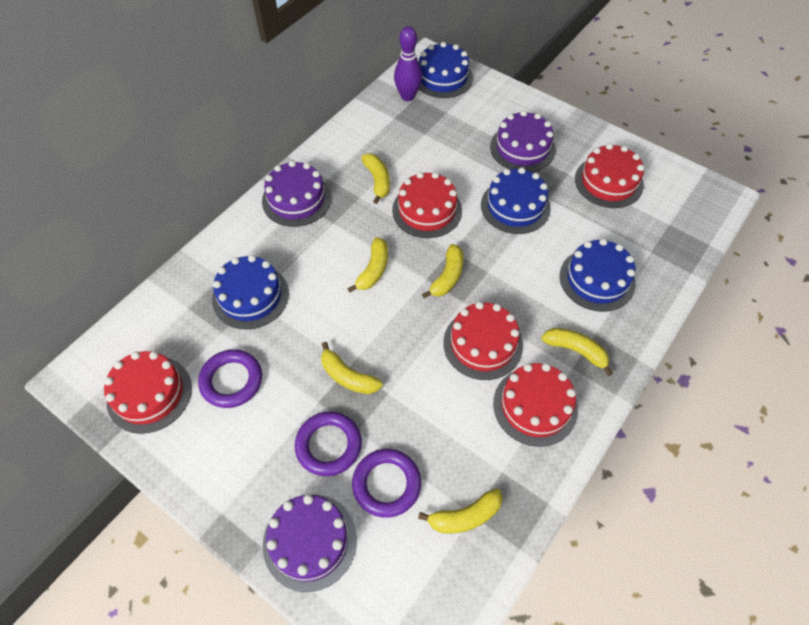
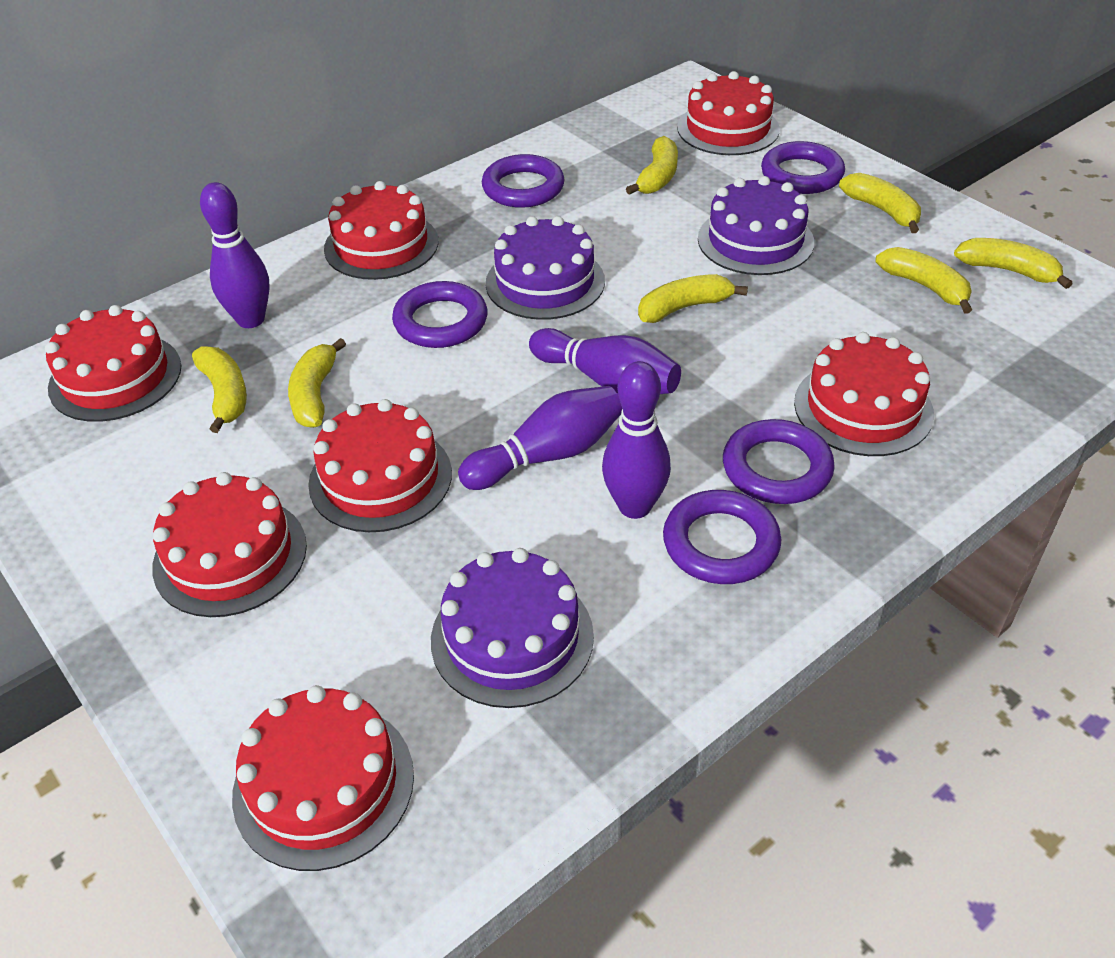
blue cake: 4 -> 0
purple bowling pin: 1 -> 4
purple ring: 3 -> 5
red cake: 5 -> 7
yellow banana: 6 -> 7

